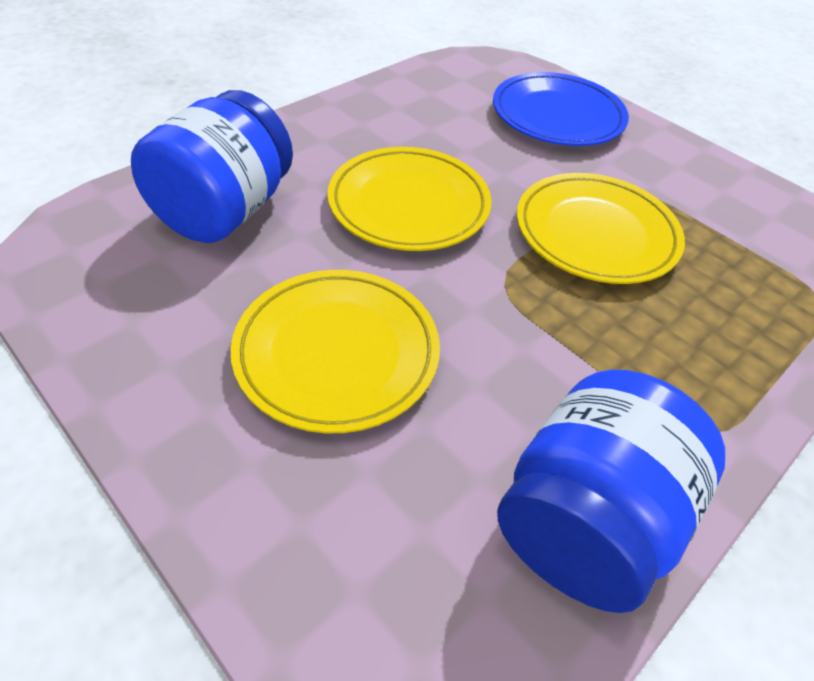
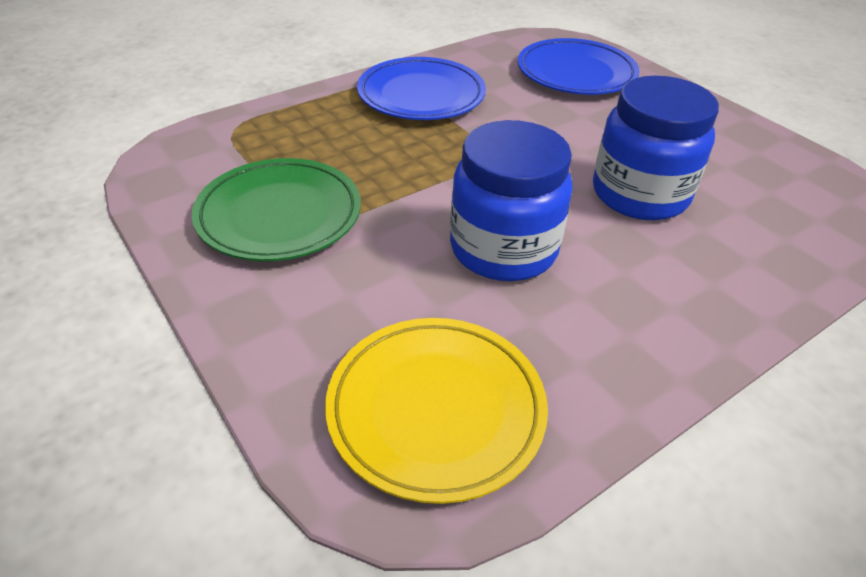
blue plate: 1 -> 2
green plate: 0 -> 1
yellow plate: 3 -> 1

